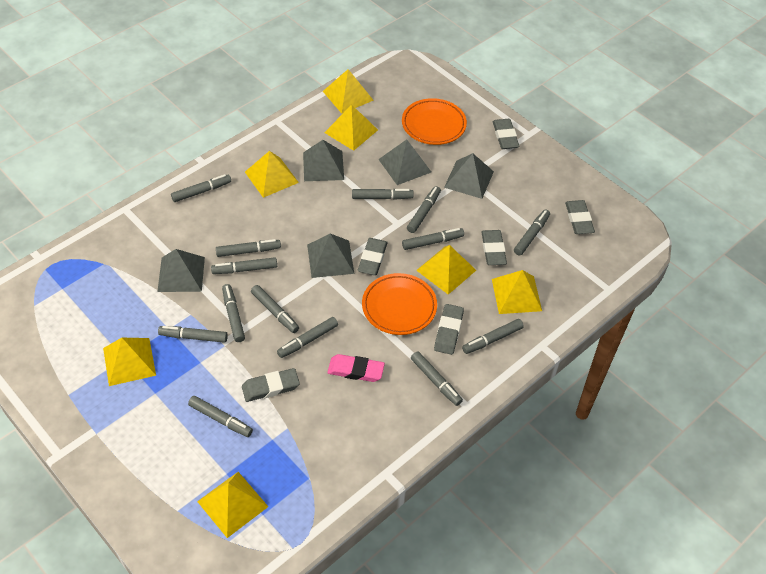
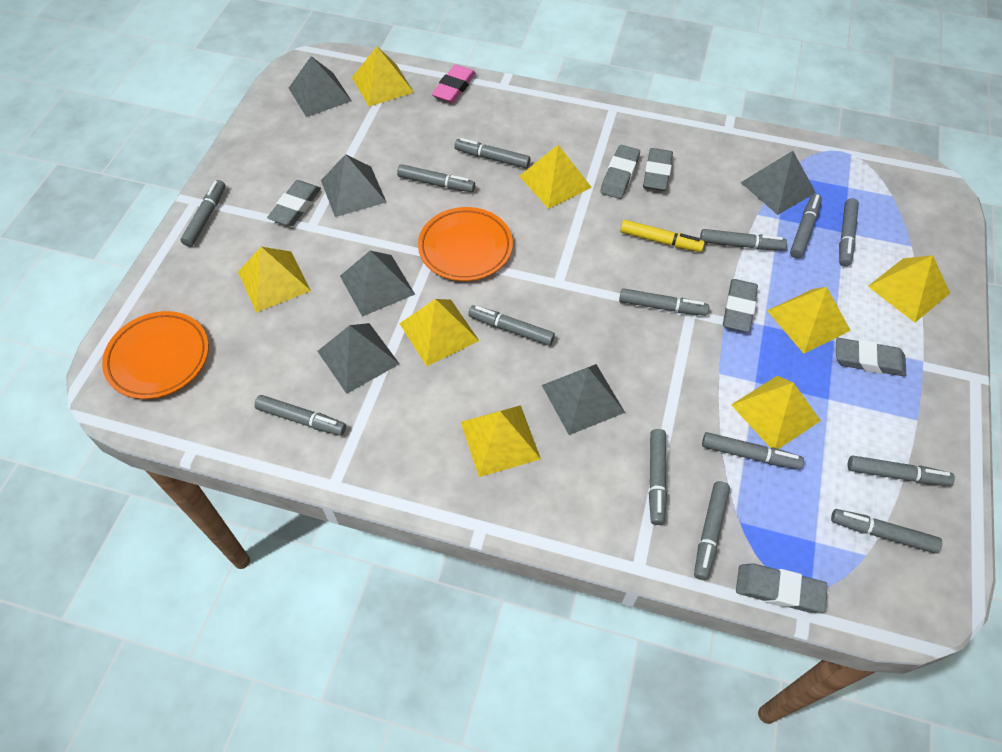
grey pyramid: 5 -> 6
yellow marker: 0 -> 1
yellow pyramid: 7 -> 8

